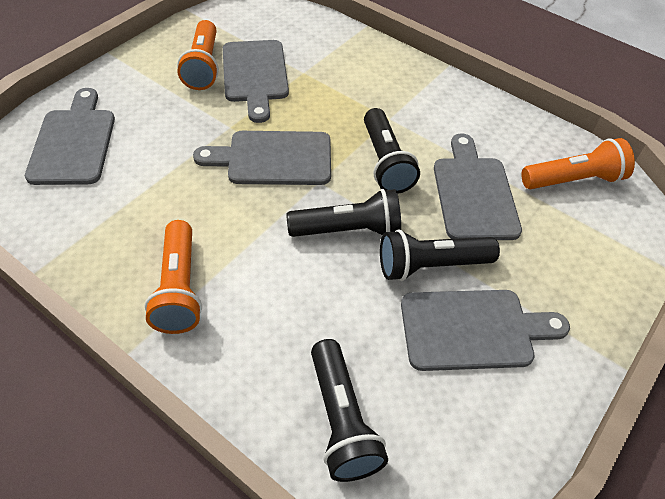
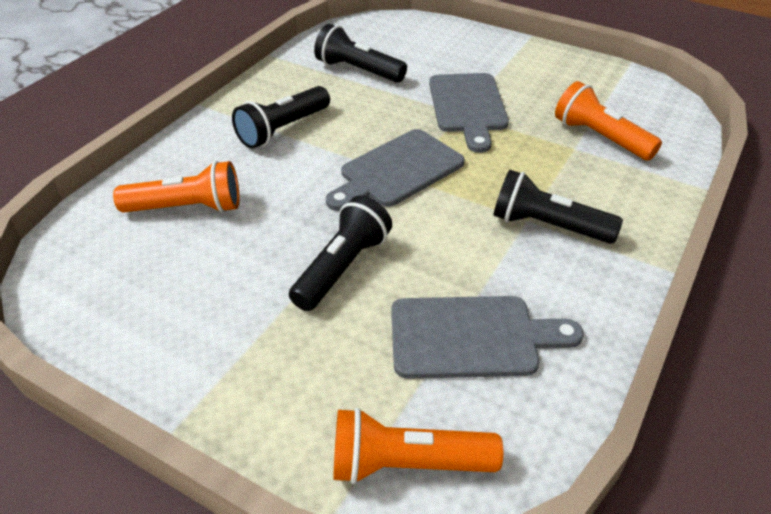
grey cutting board: 5 -> 3

